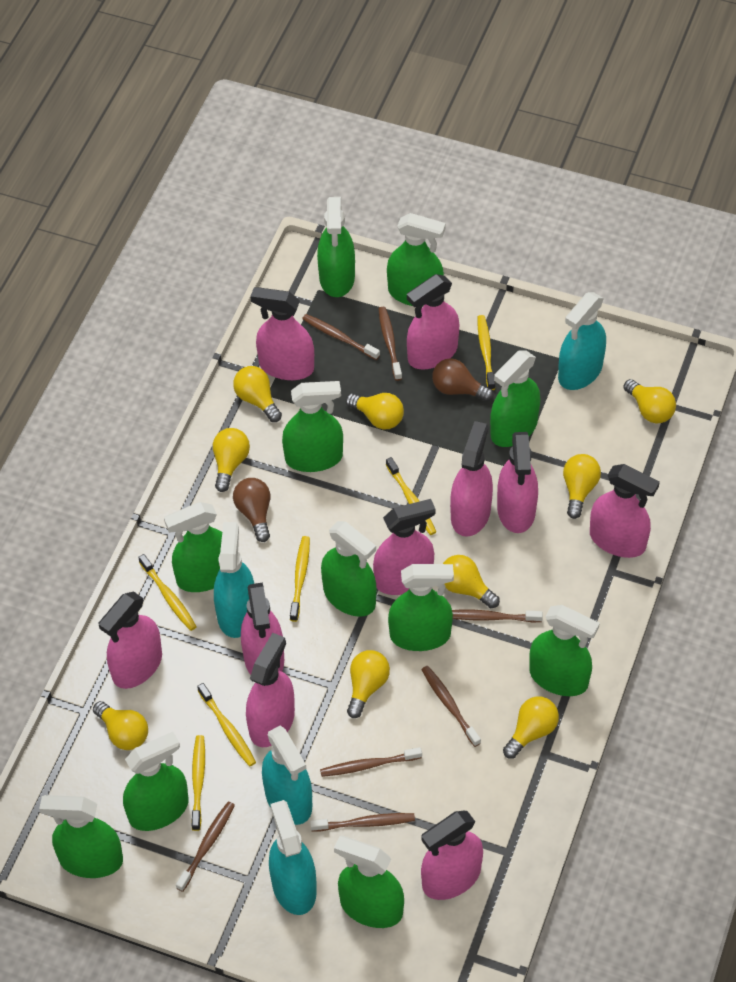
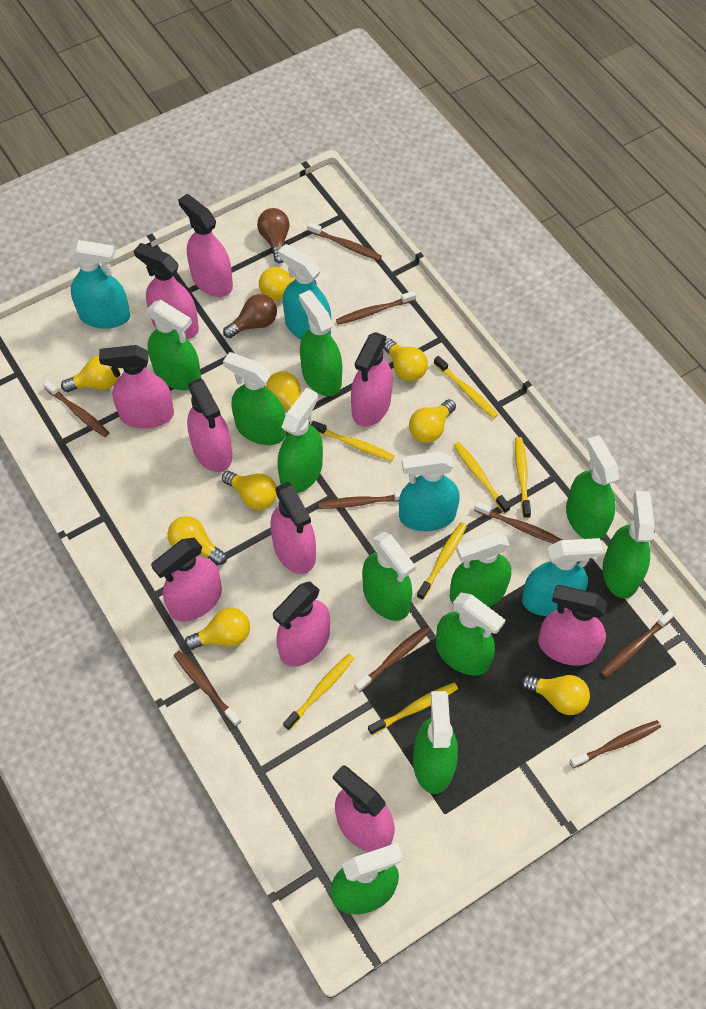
brown toothbrush: 7 -> 9
yellow toothbrush: 6 -> 7

